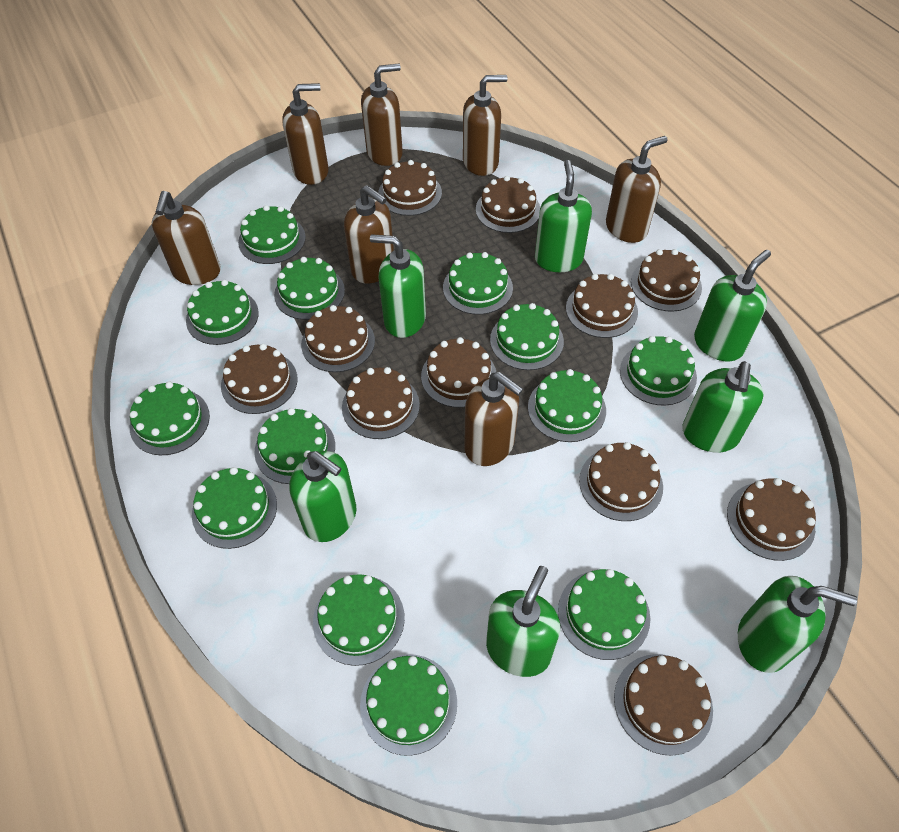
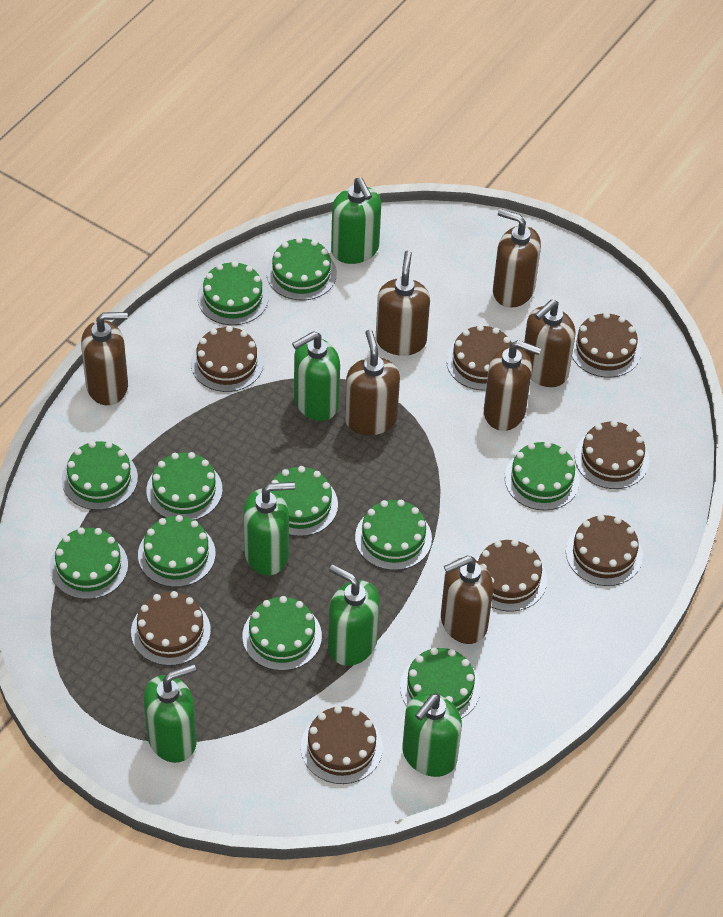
brown cake: 11 -> 8
green cake: 13 -> 11
green soap dispenser: 7 -> 6

